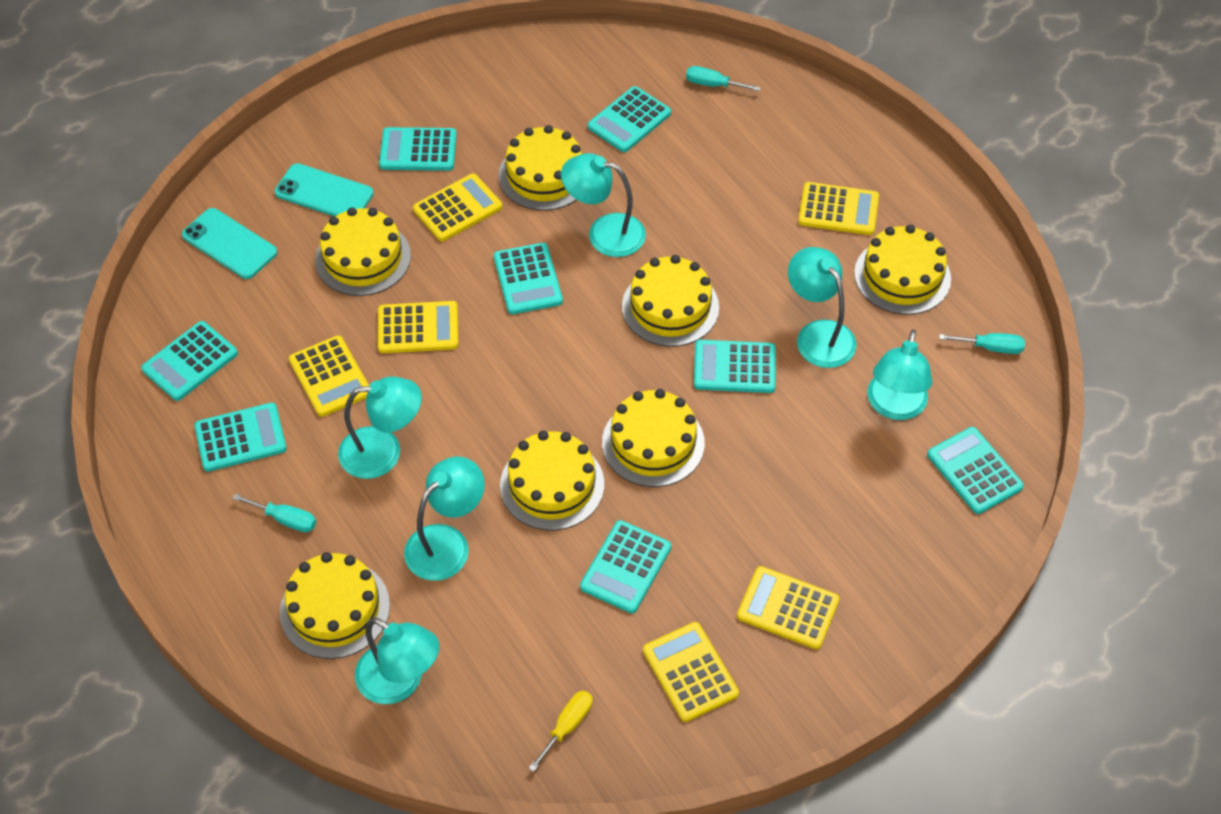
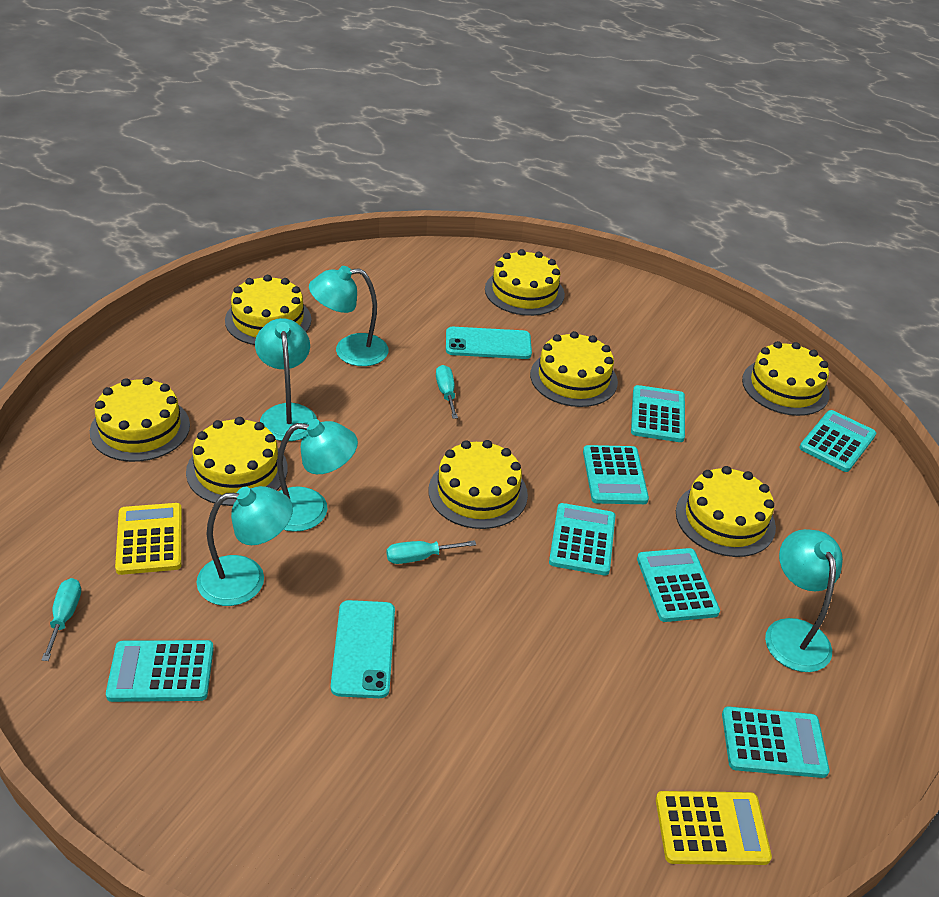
turquoise calculator: 8 -> 7
turquoise lamp: 6 -> 5
yellow cake: 7 -> 8
yellow calculator: 6 -> 2
yellow screwdriver: 1 -> 0

